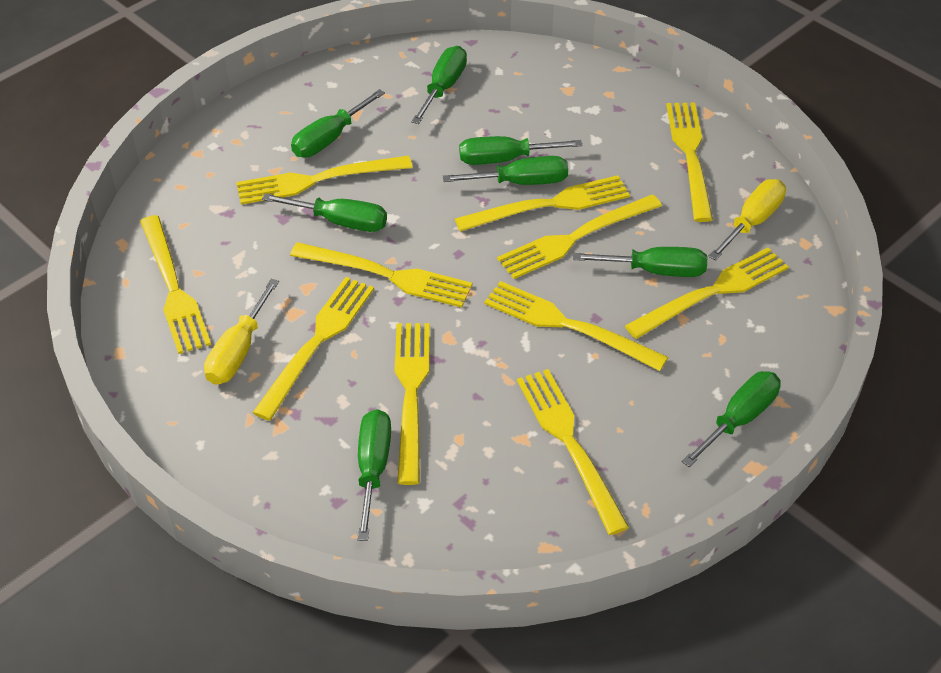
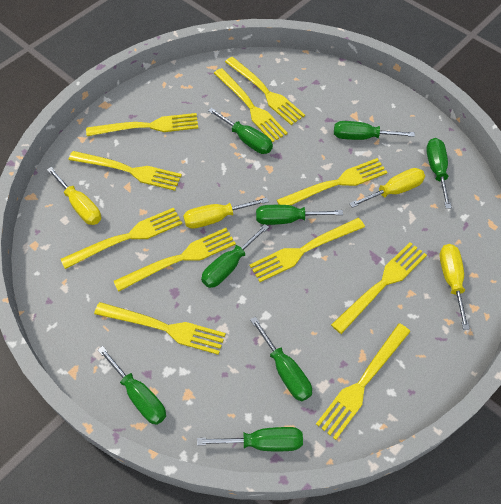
yellow screwdriver: 2 -> 4

